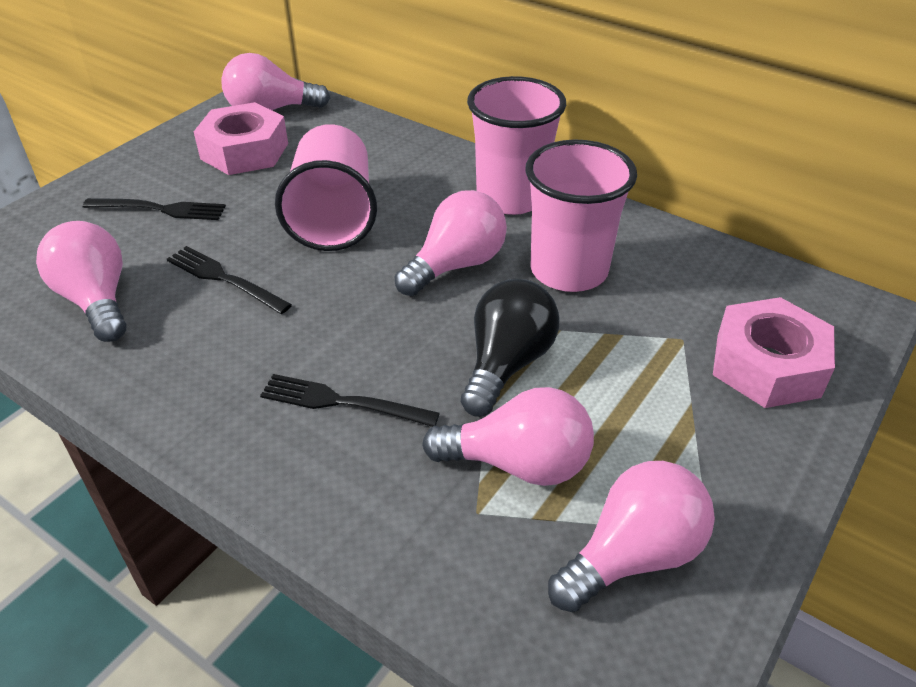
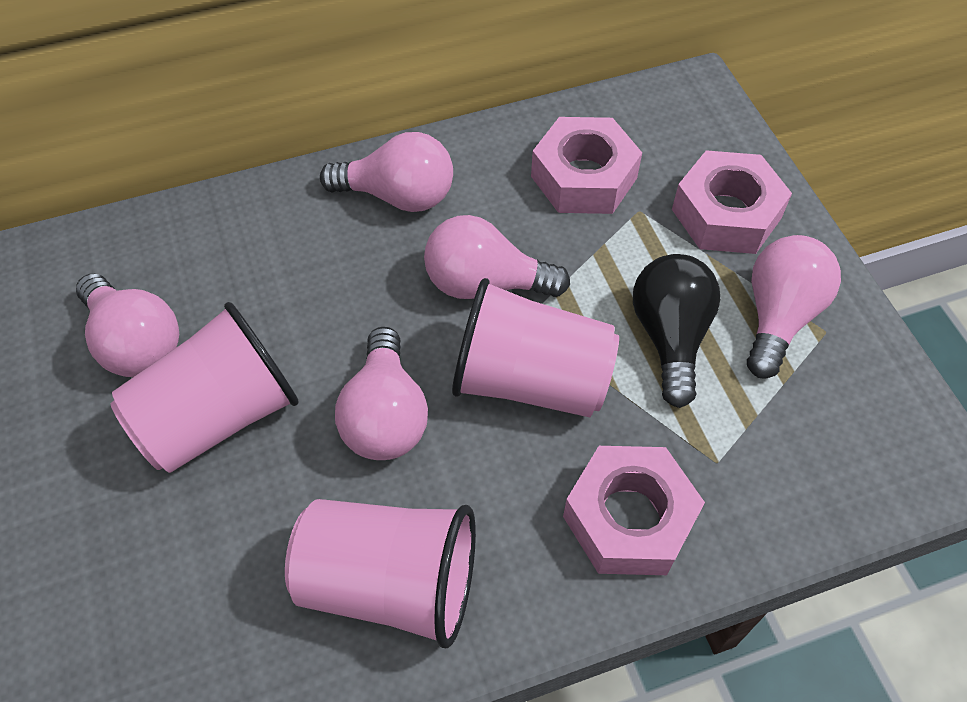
black fork: 3 -> 0
pink nut: 2 -> 3

